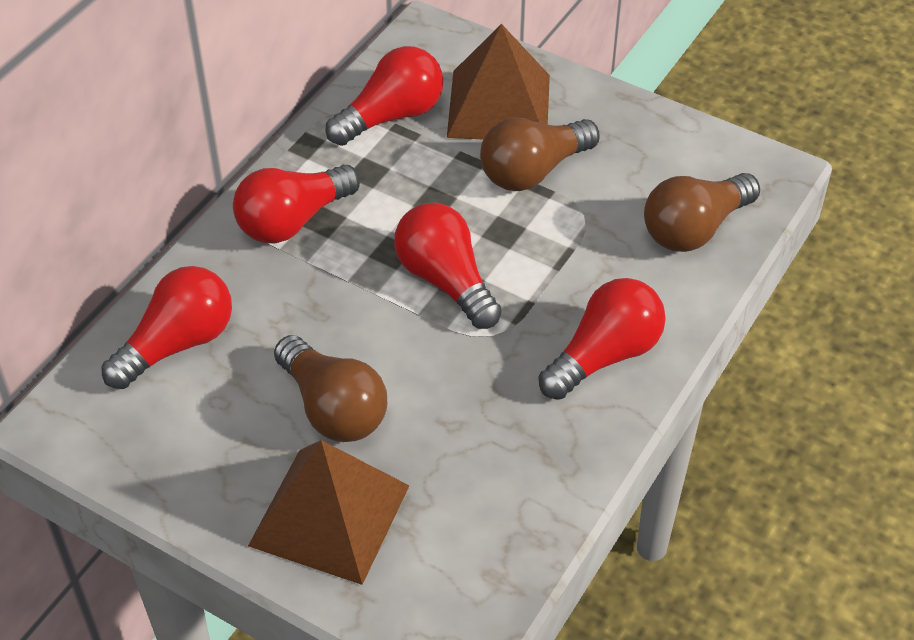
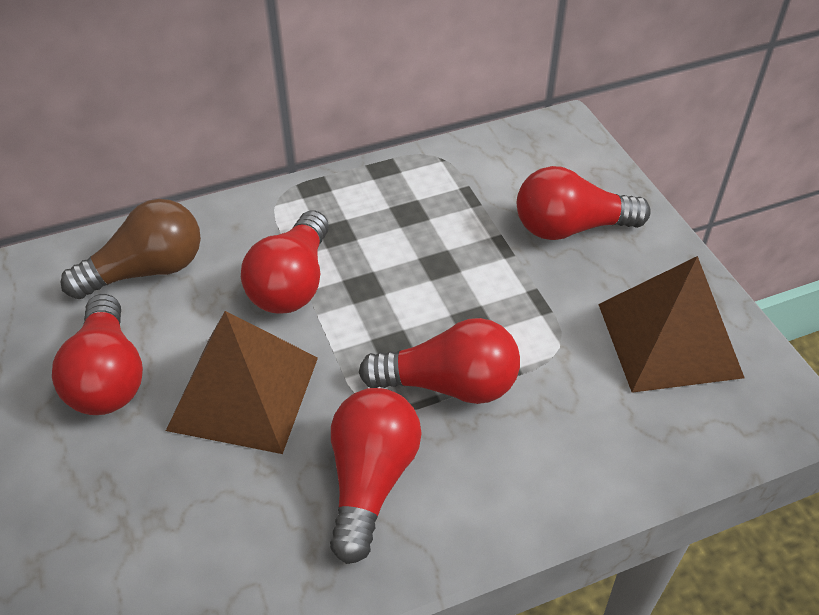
brown light bulb: 3 -> 1

